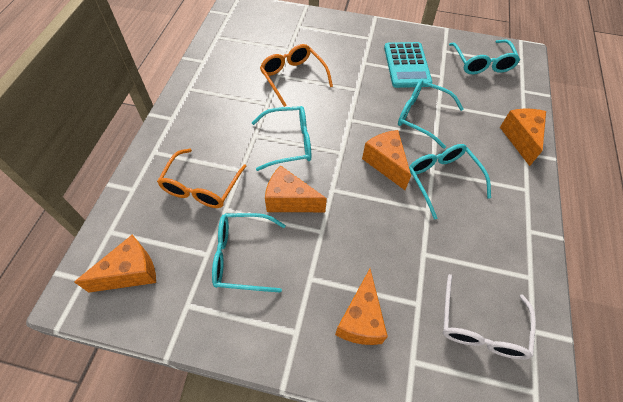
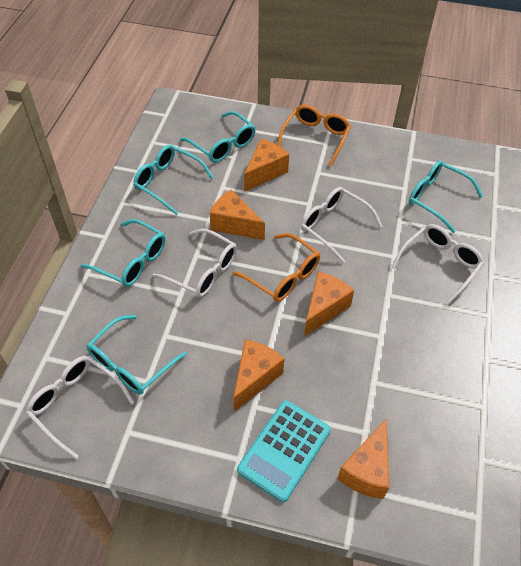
white glasses: 1 -> 4

